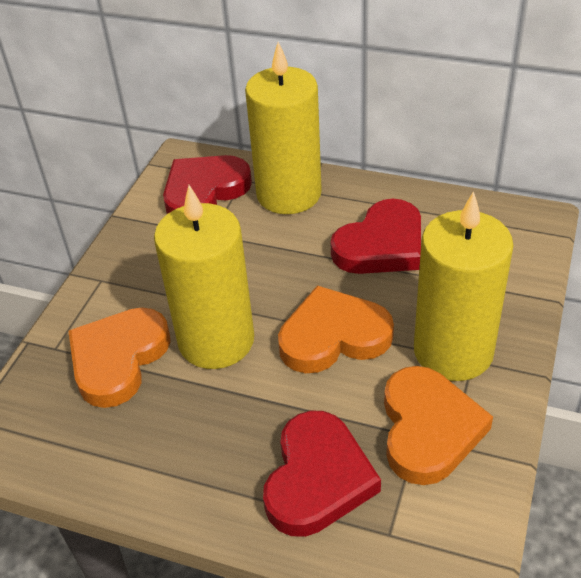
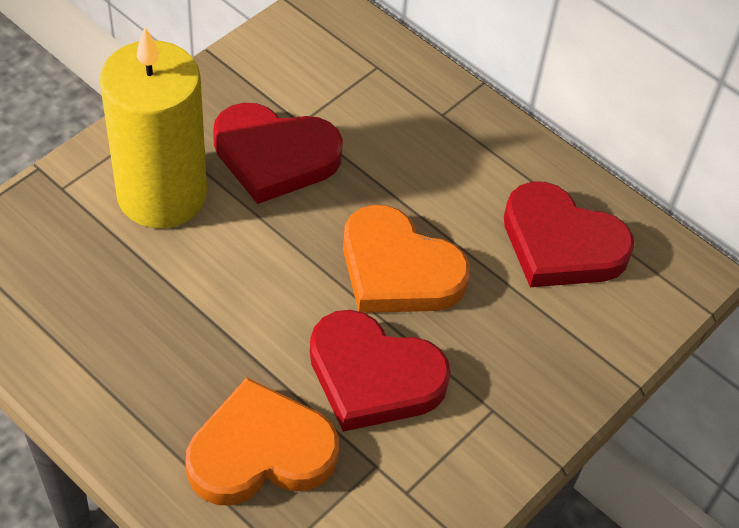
orange heart: 3 -> 2
yellow candle: 3 -> 1

